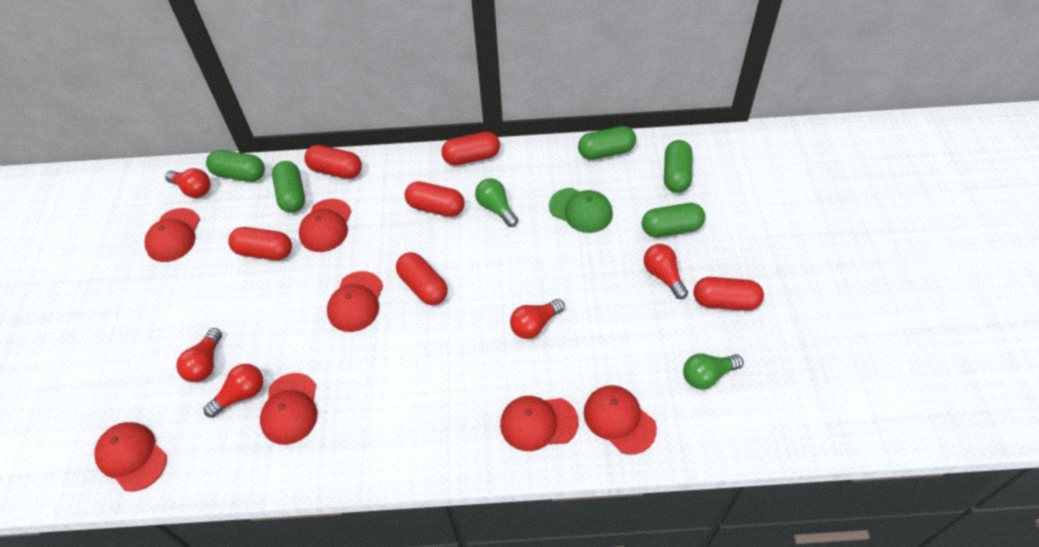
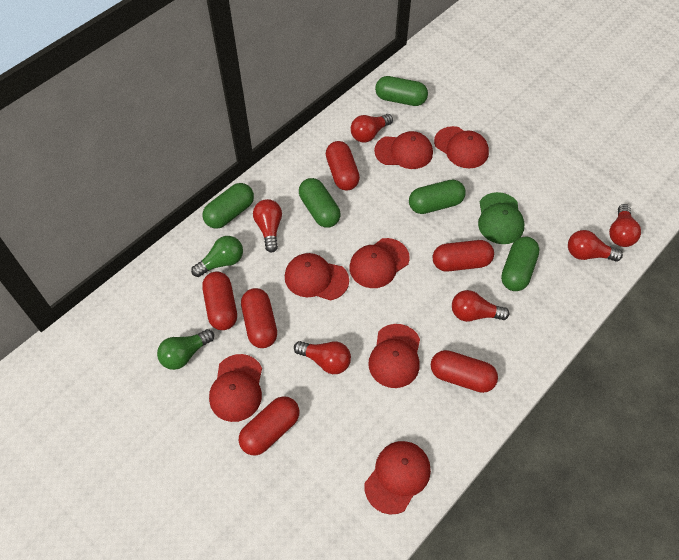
red light bulb: 5 -> 6

